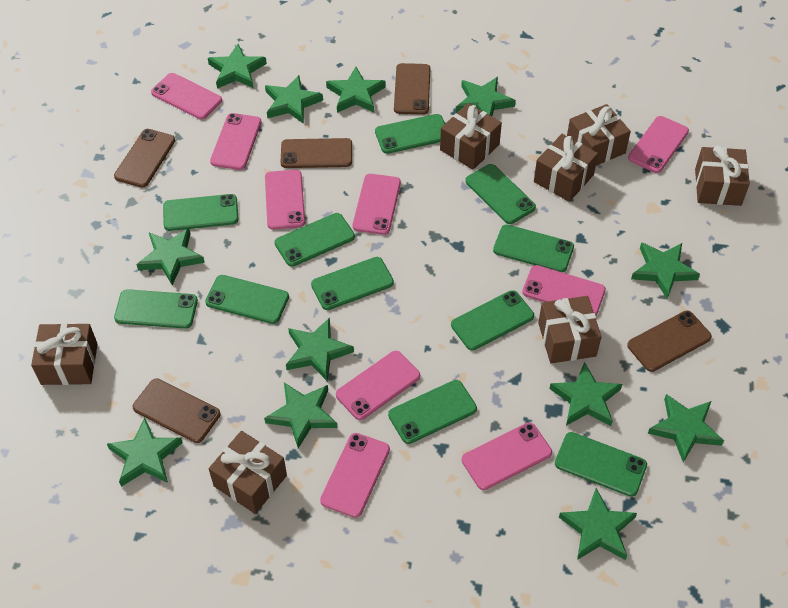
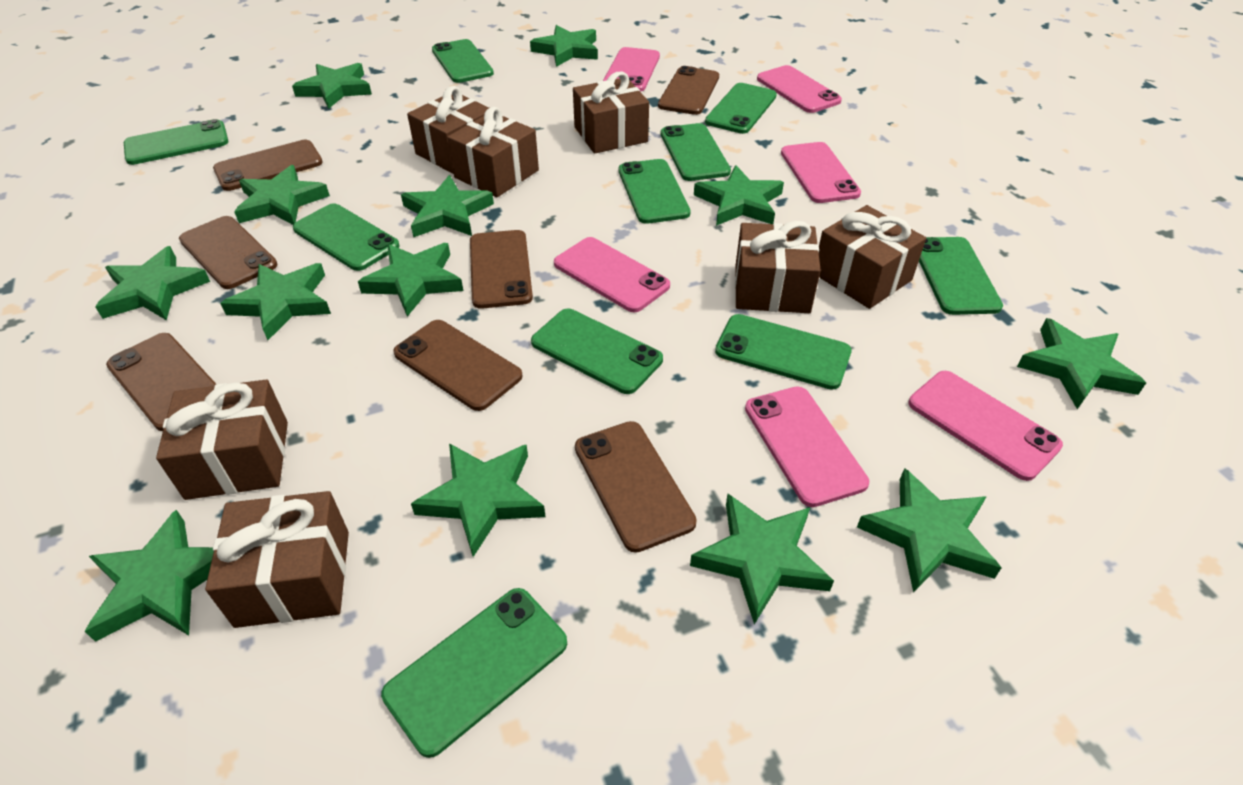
brown phone: 5 -> 7
green phone: 11 -> 10
green star: 12 -> 13
pink phone: 9 -> 6

